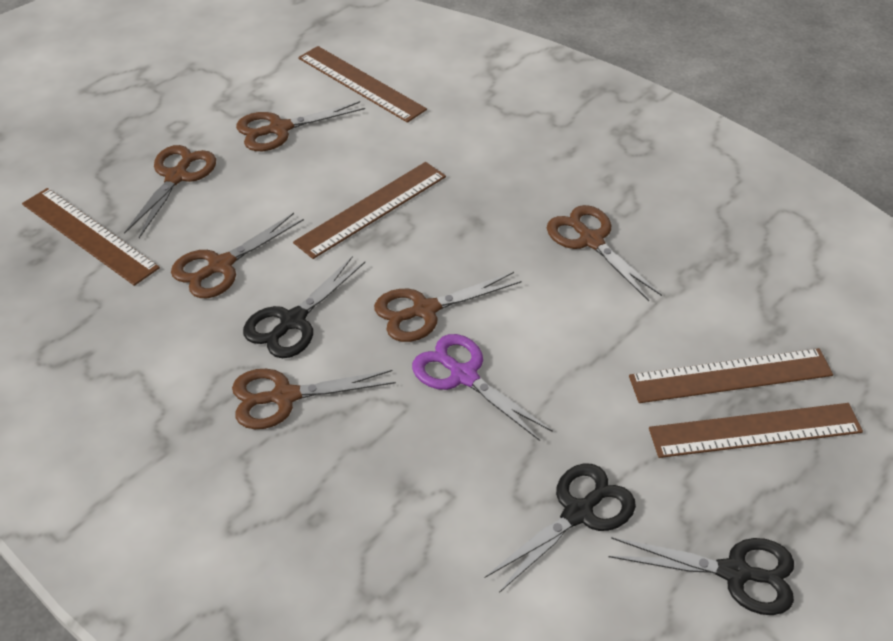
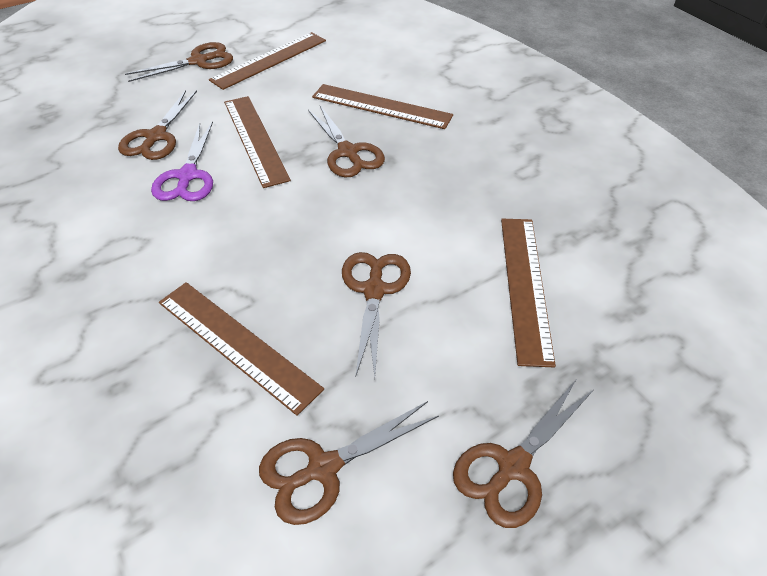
black scissors: 3 -> 0

